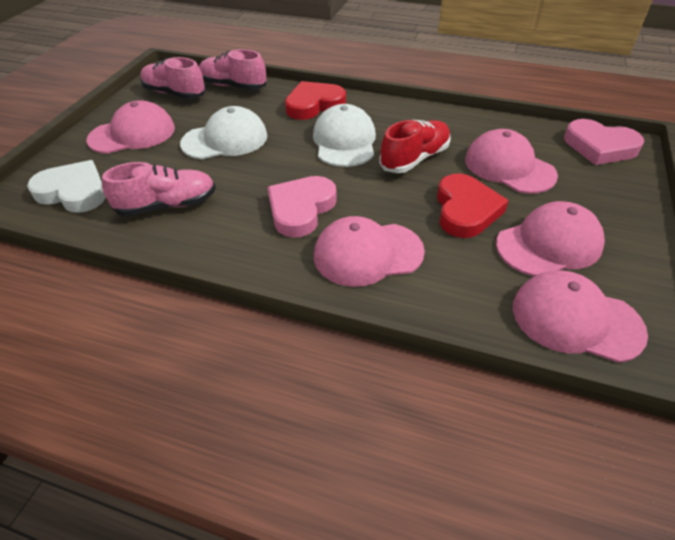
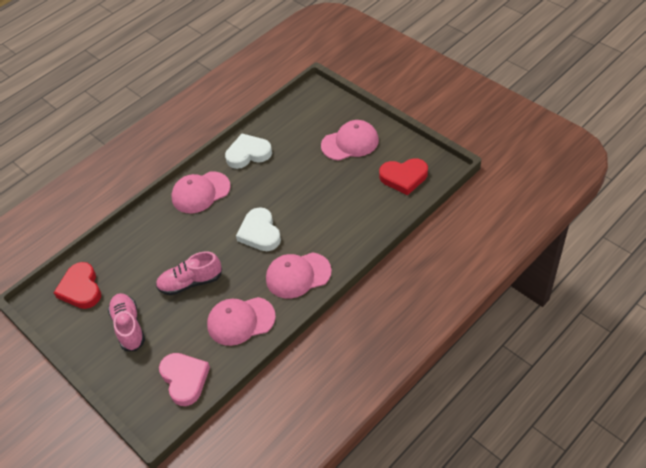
pink cap: 5 -> 4
pink heart: 2 -> 1
pink shoe: 3 -> 2
red shoe: 1 -> 0
white cap: 2 -> 0
white heart: 1 -> 2

